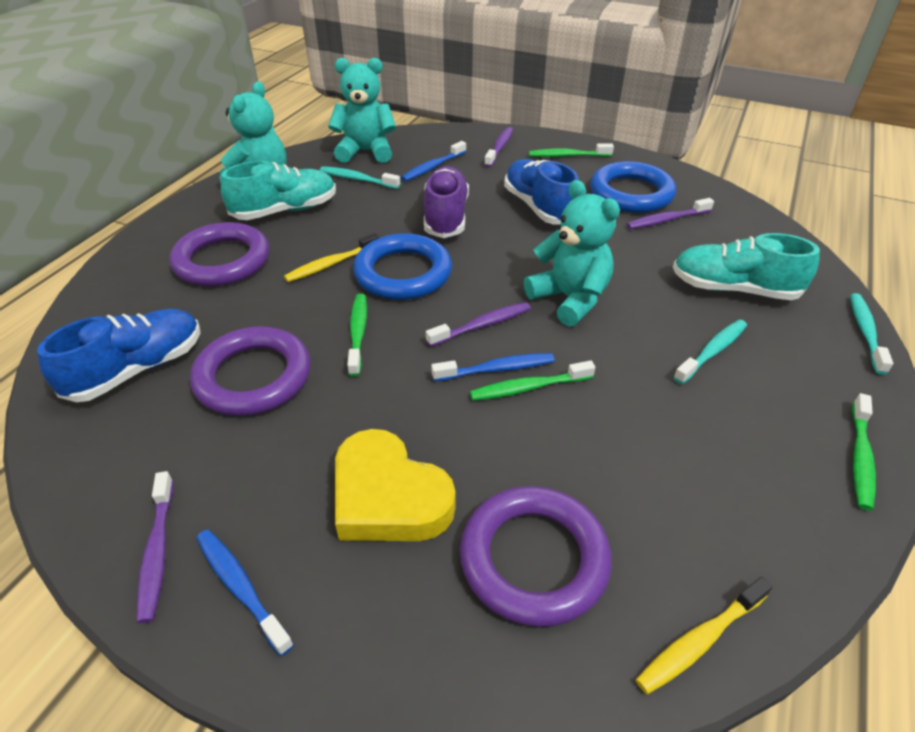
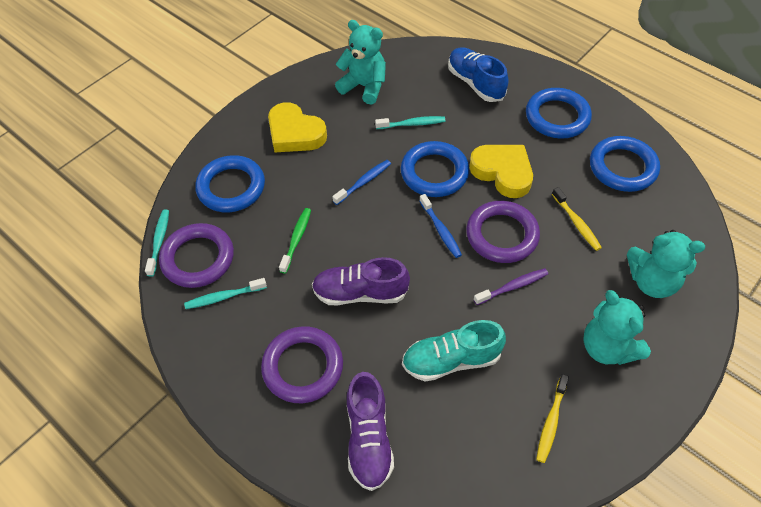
blue ring: 2 -> 4
blue shoe: 2 -> 1
blue toothbrush: 3 -> 2
green toothbrush: 4 -> 1
purple shoe: 1 -> 2
purple toothbrush: 4 -> 1
turquoise shoe: 2 -> 1
yellow heart: 1 -> 2

